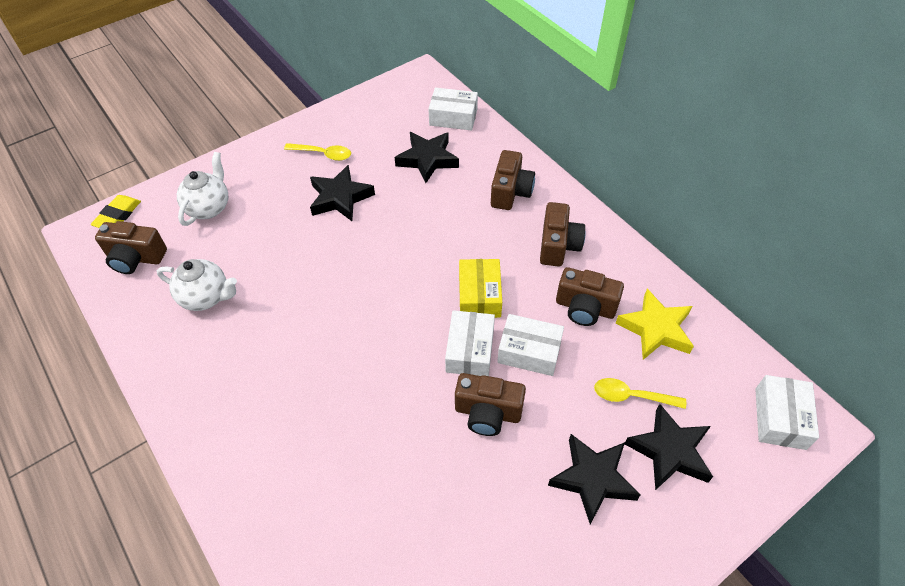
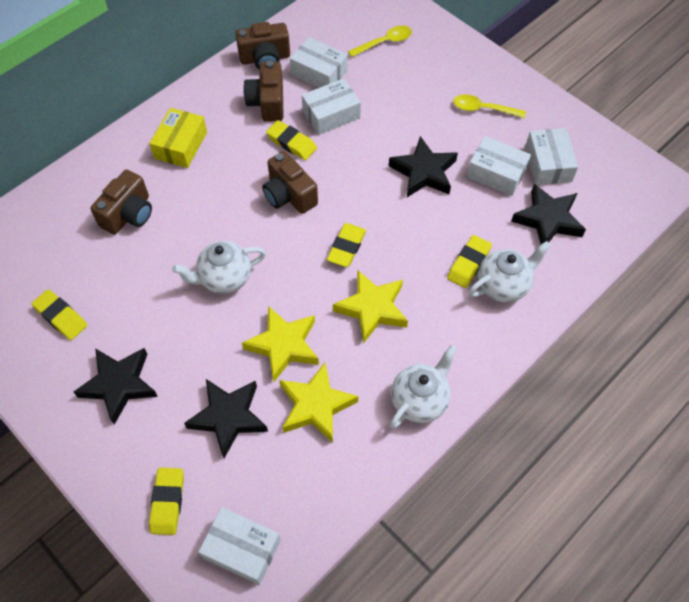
brown camera: 5 -> 4
white box: 4 -> 5
white teapot: 2 -> 3
yellow eraser: 1 -> 5
yellow star: 1 -> 3

